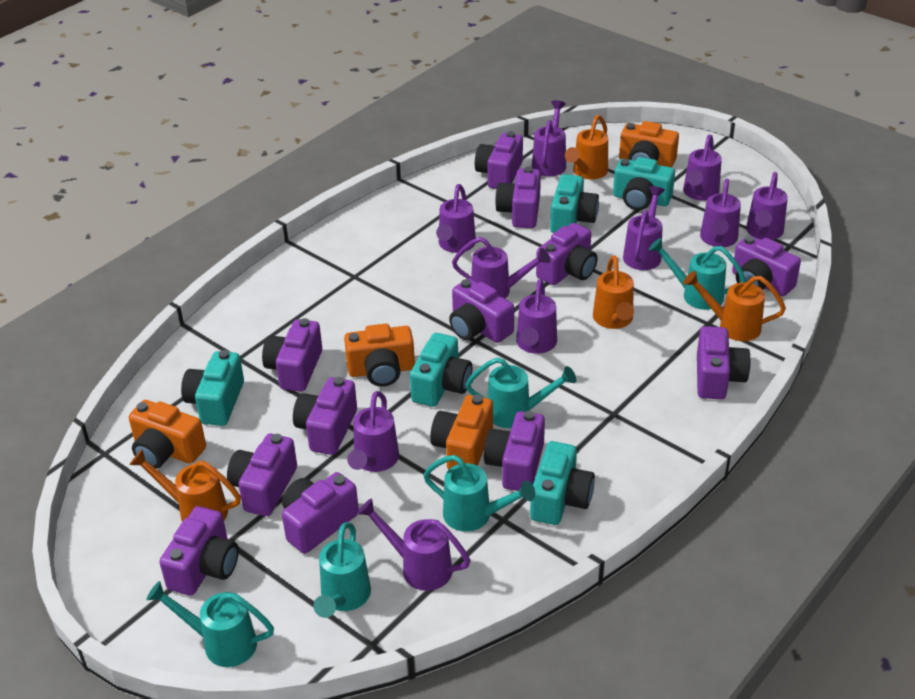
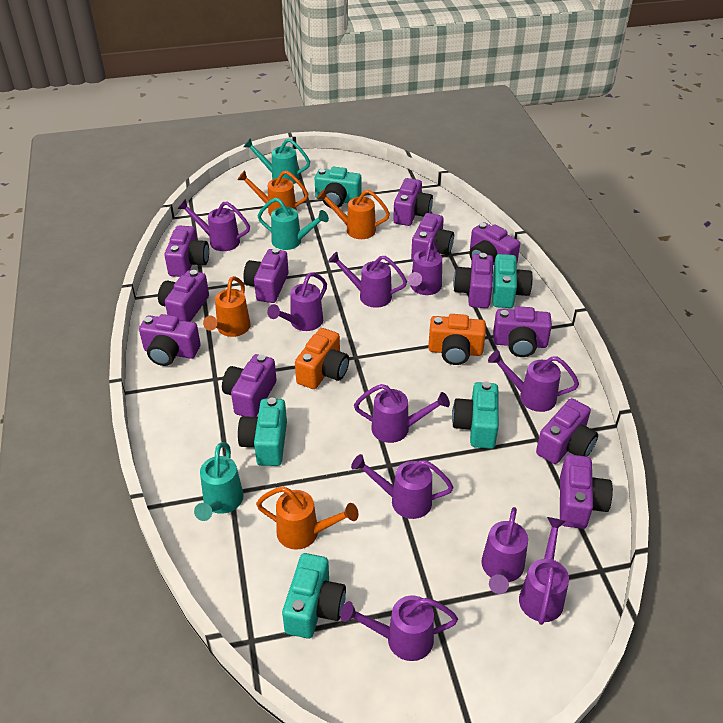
orange camera: 4 -> 2
turquoise watering can: 5 -> 3

